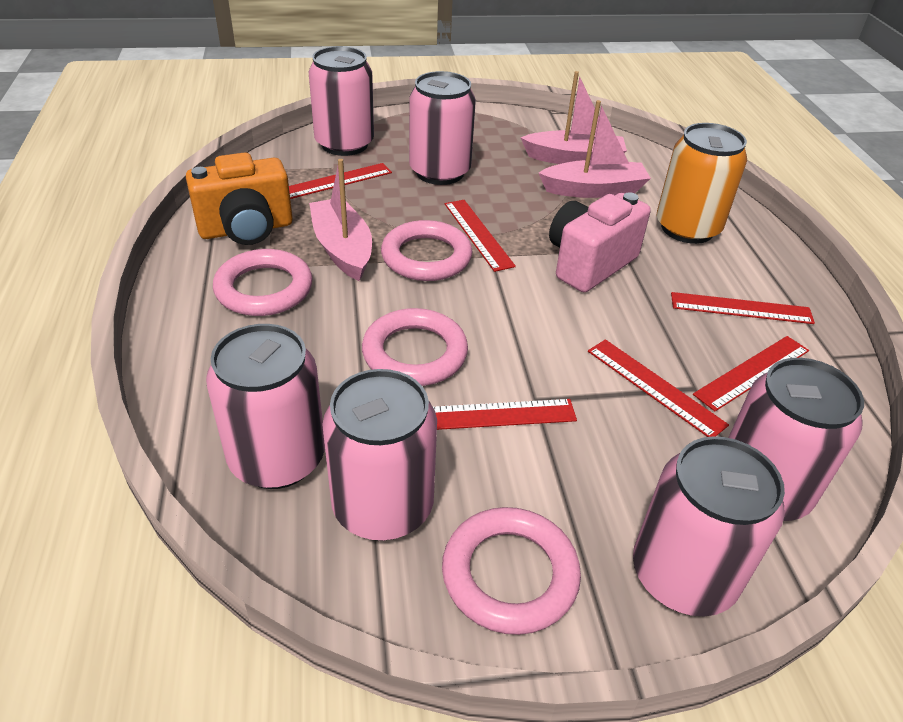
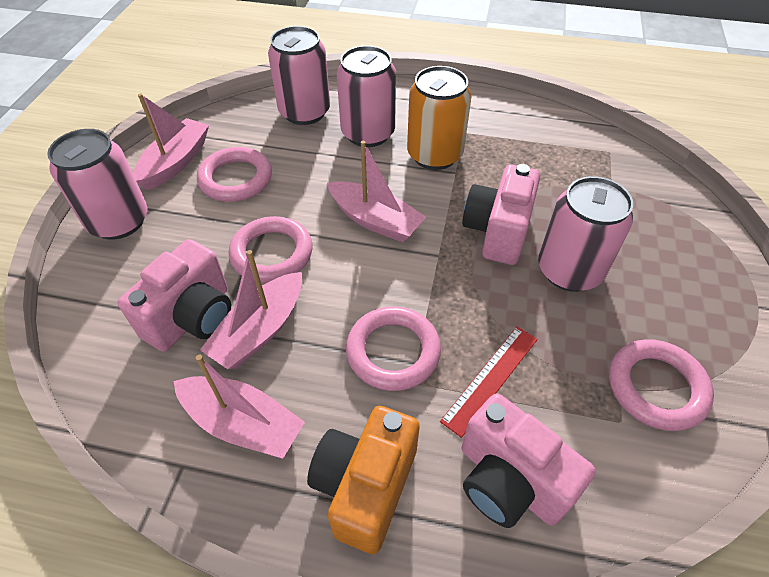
pink boat: 3 -> 4
pink camera: 1 -> 3
pink can: 6 -> 4
red ruler: 6 -> 1

